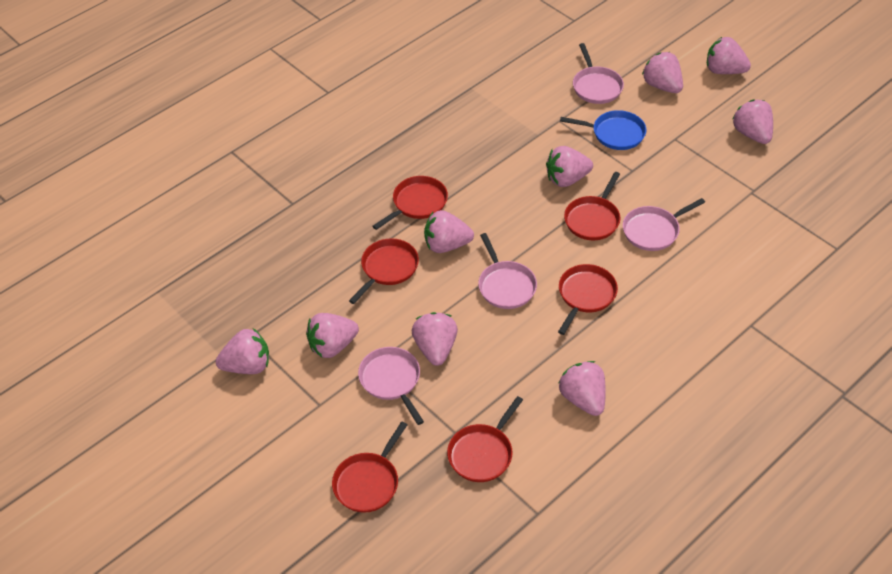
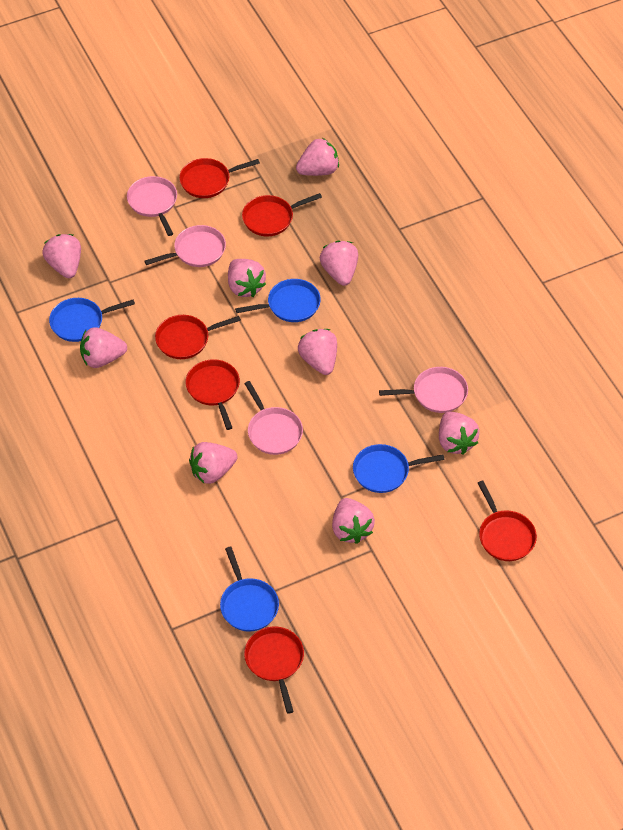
blue pan: 1 -> 4

